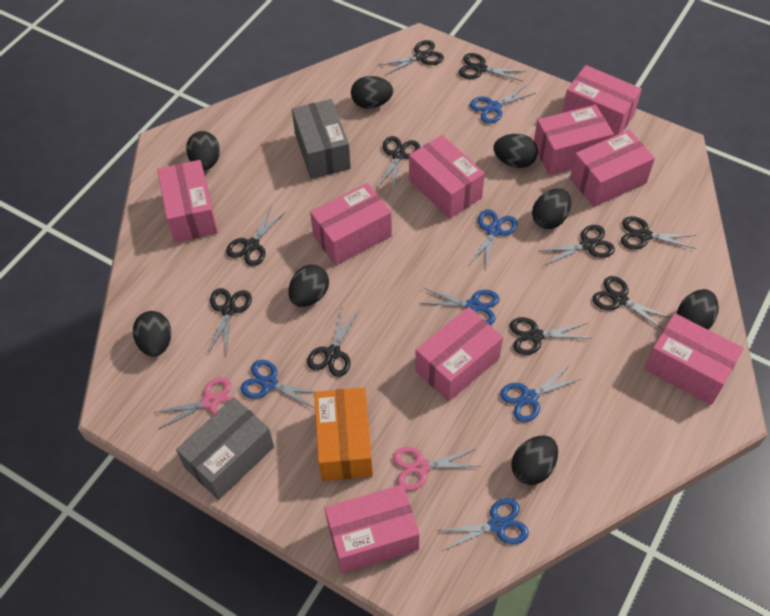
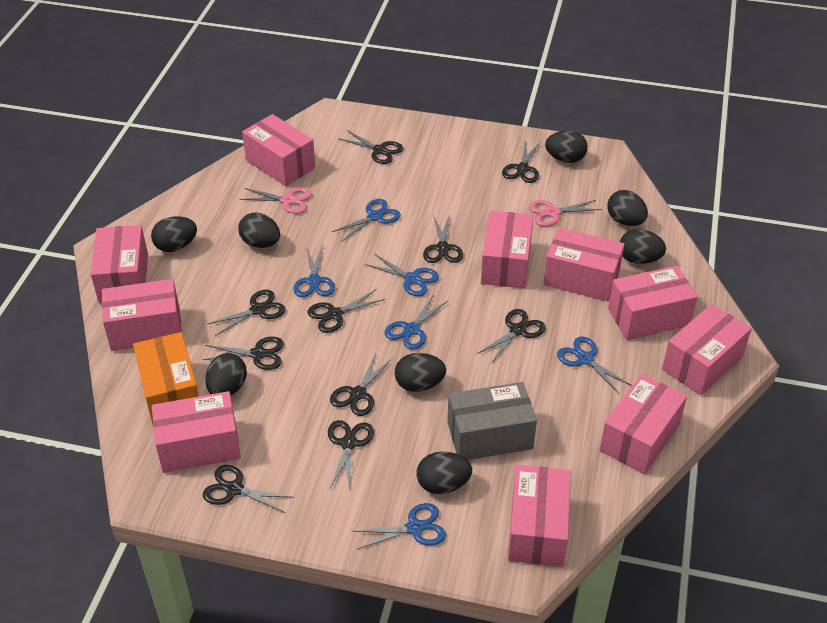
grey box: 2 -> 1
pink box: 9 -> 10

